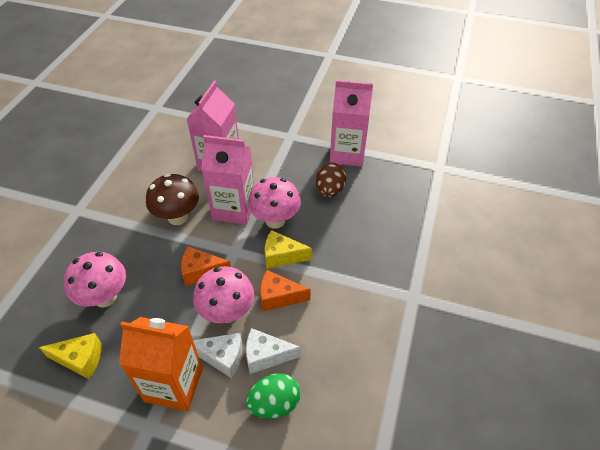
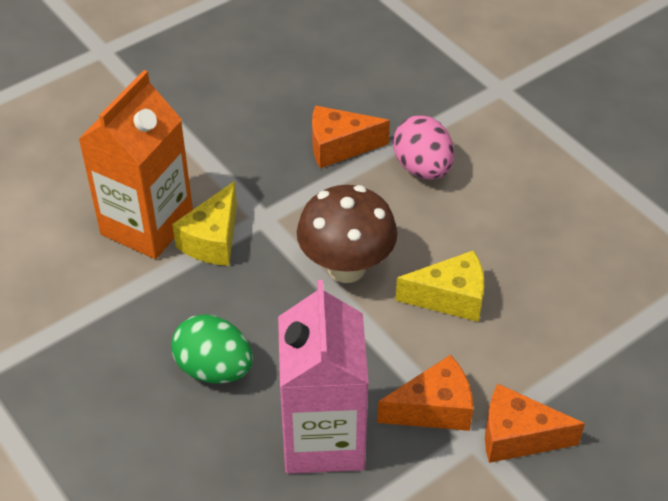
brown egg: 1 -> 0
orange cheese: 2 -> 3
pink carton: 3 -> 1
pink egg: 0 -> 1
pink mushroom: 3 -> 0
white cheese: 2 -> 0

